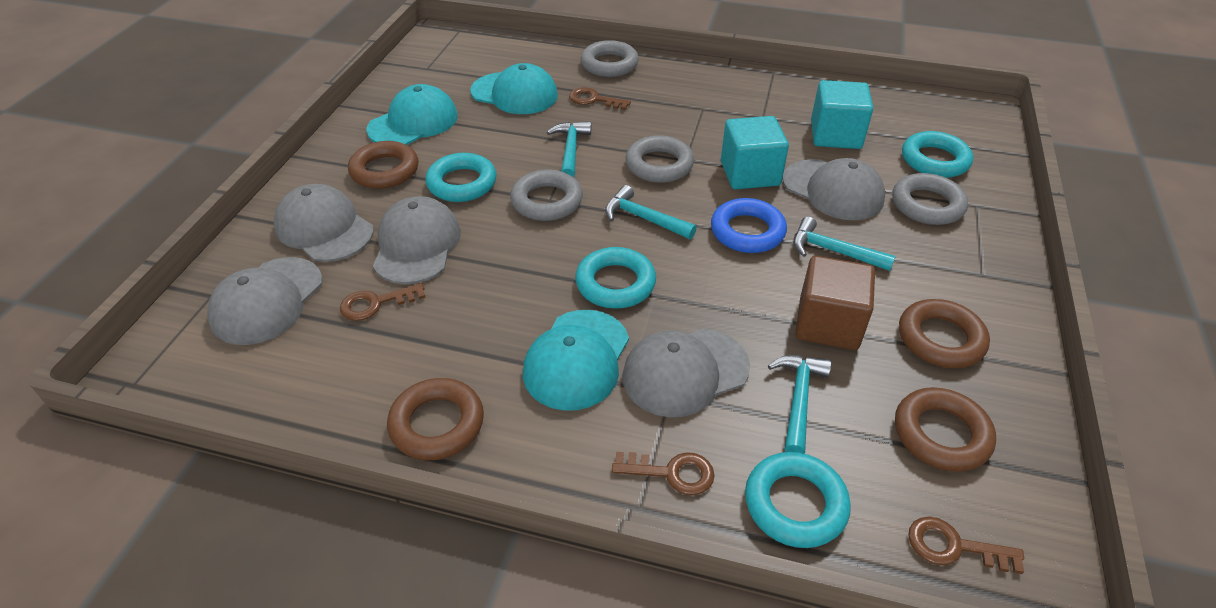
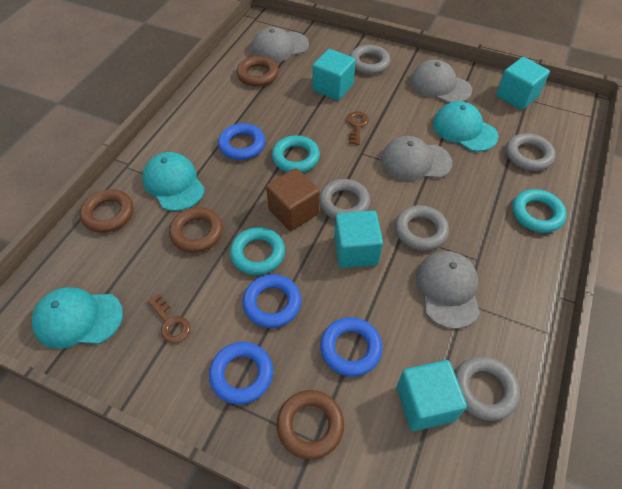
blue ring: 1 -> 4
brown key: 4 -> 2
grey cap: 5 -> 4
grey ring: 4 -> 5
turquoise cube: 2 -> 4
turquoise hammer: 4 -> 0
turquoise ring: 4 -> 3

